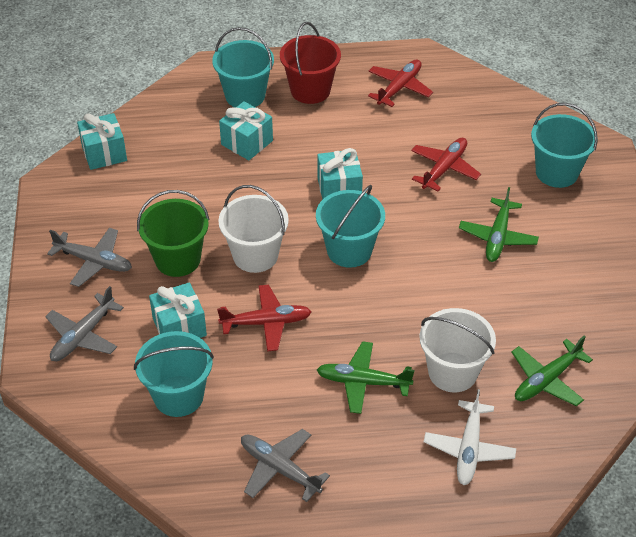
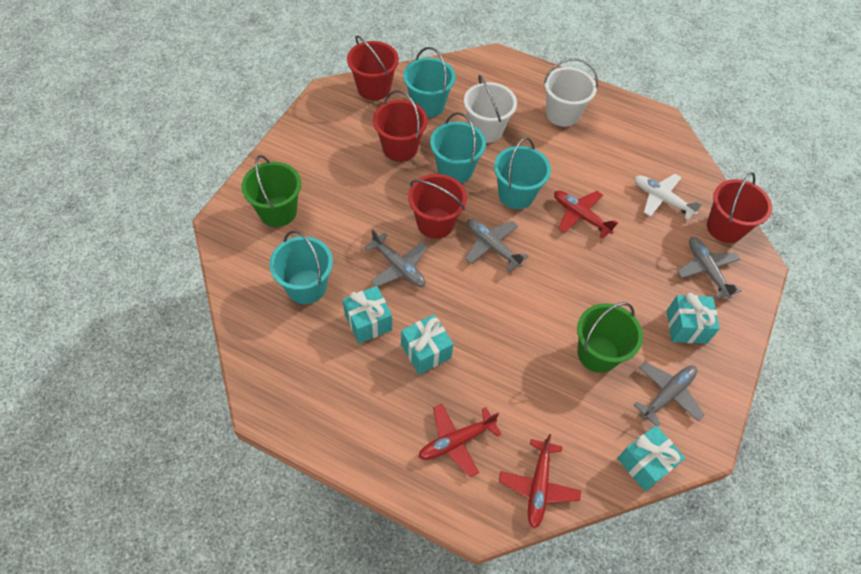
green bucket: 1 -> 2
green plane: 3 -> 0
grey plane: 3 -> 4
red bucket: 1 -> 4

